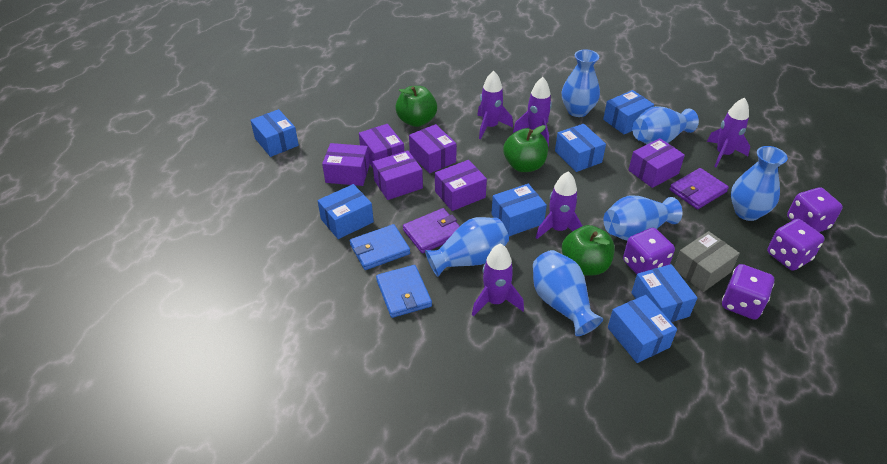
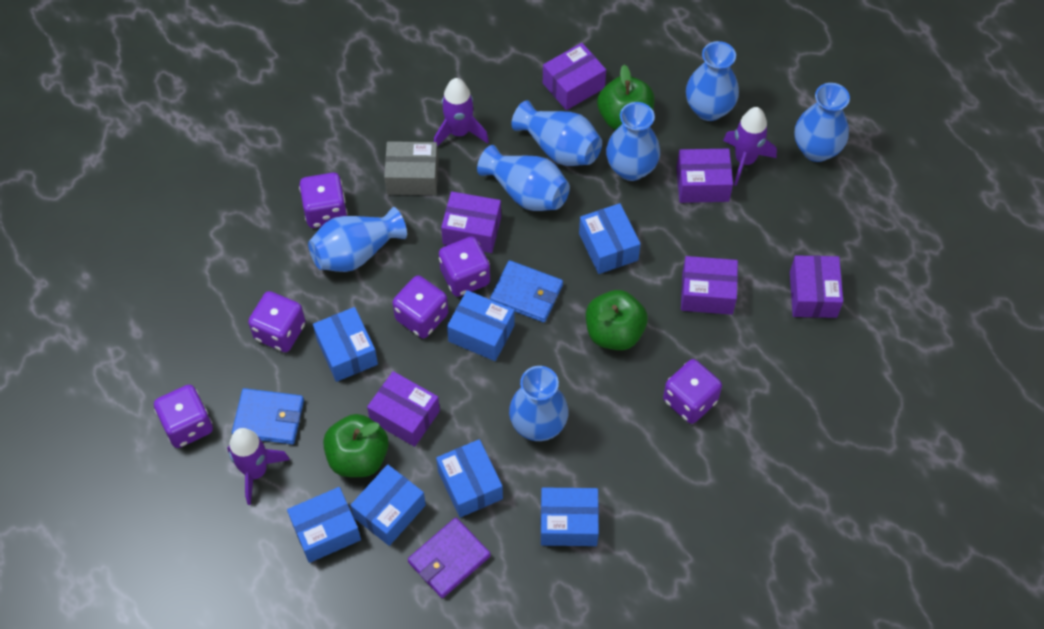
blue vase: 6 -> 7
purple dice: 4 -> 6
purple rocket: 5 -> 3
purple wallet: 2 -> 1

